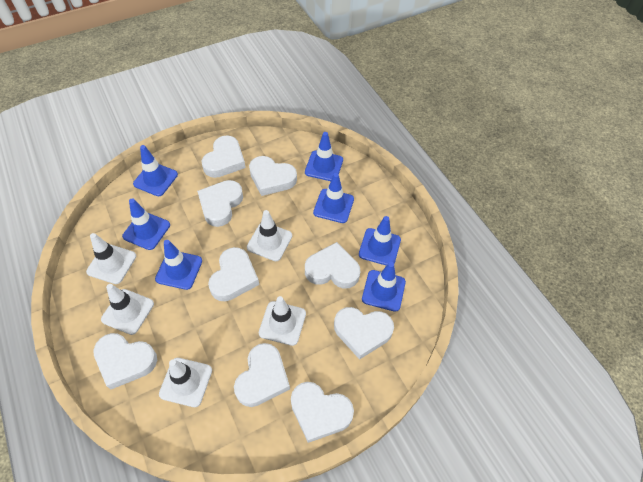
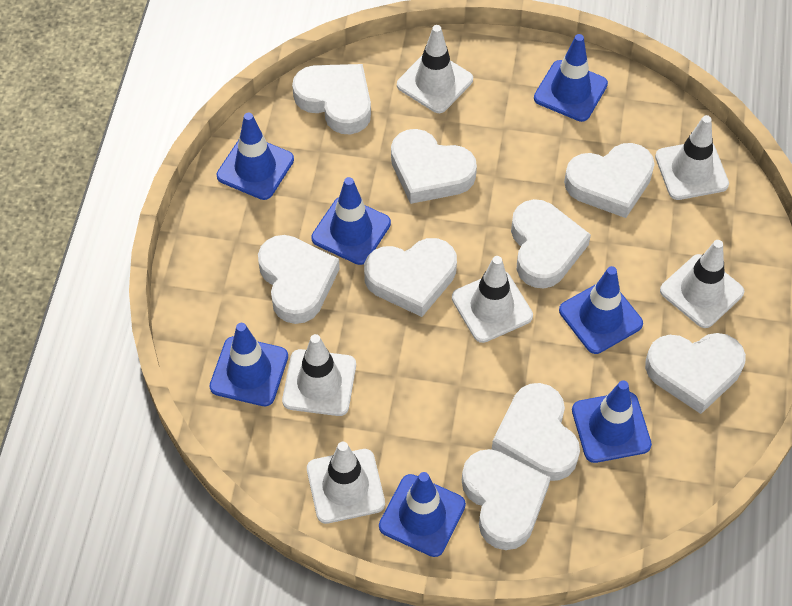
white traffic cone: 5 -> 6

